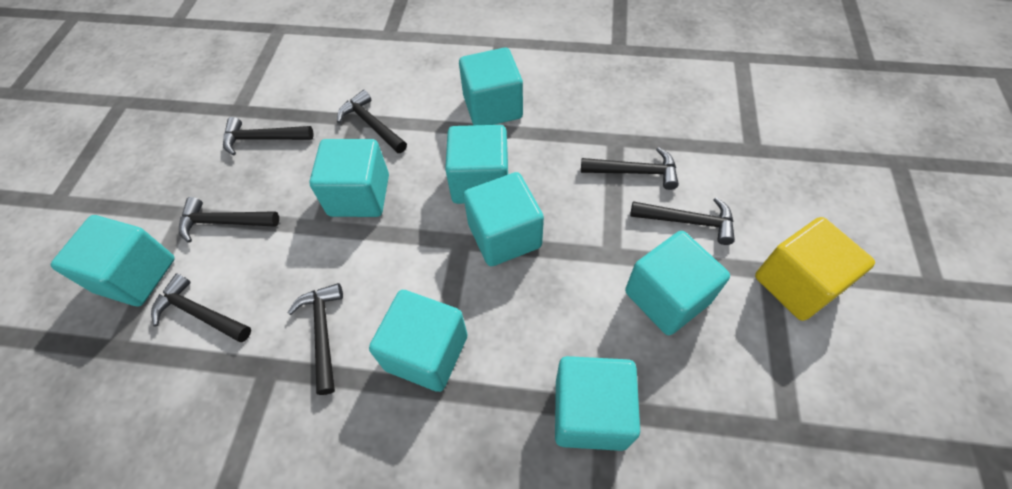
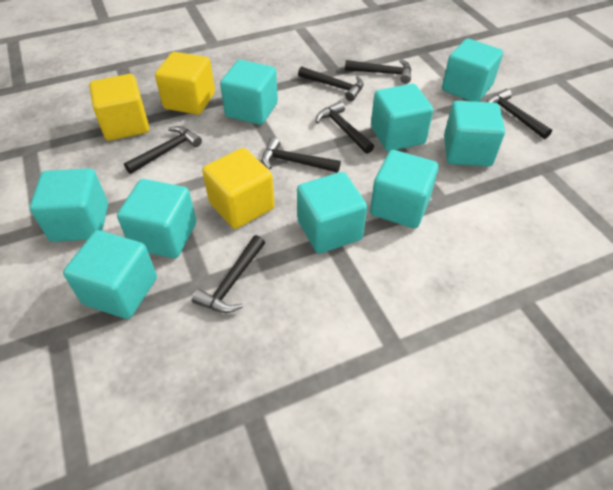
turquoise cube: 8 -> 9
yellow cube: 1 -> 3

